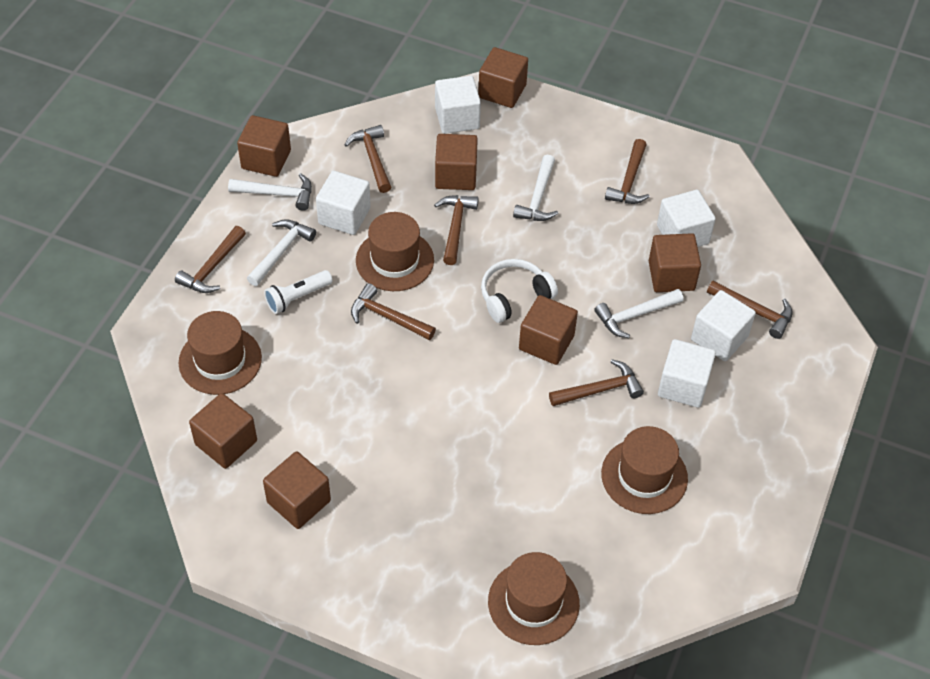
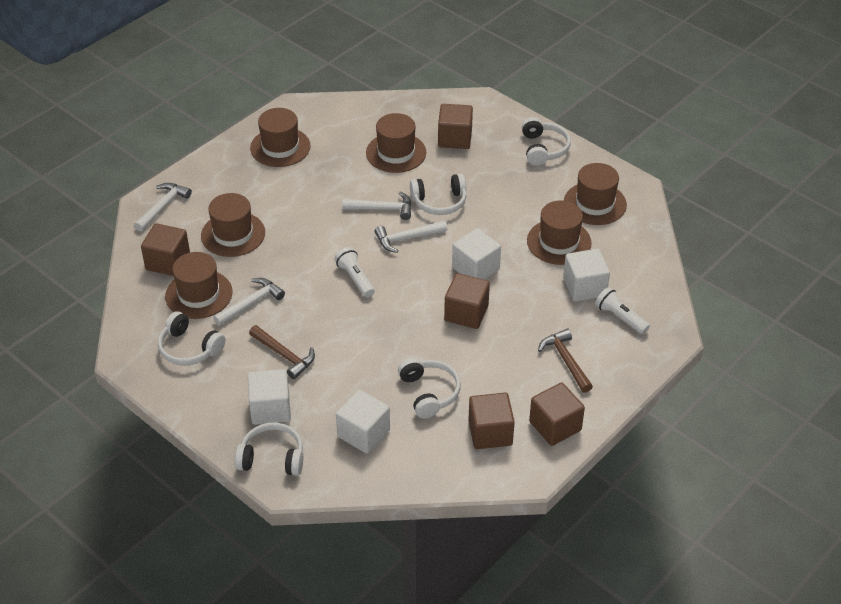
brown cube: 7 -> 5
brown hammer: 7 -> 2
brown hat: 4 -> 6
white cube: 5 -> 4
white flashlight: 1 -> 2
white headphones: 1 -> 5

